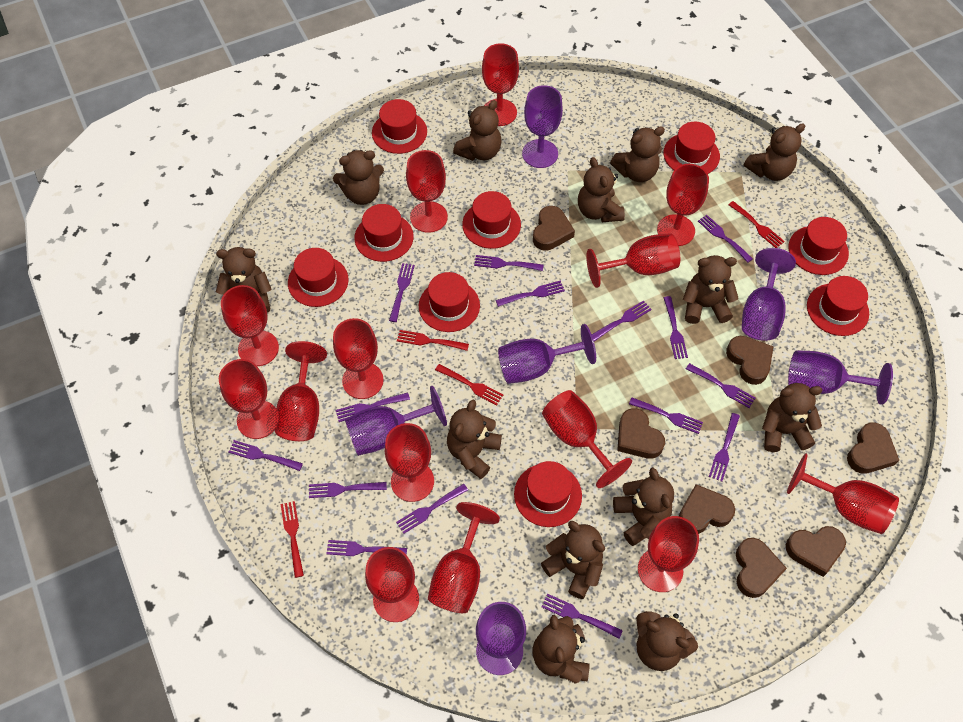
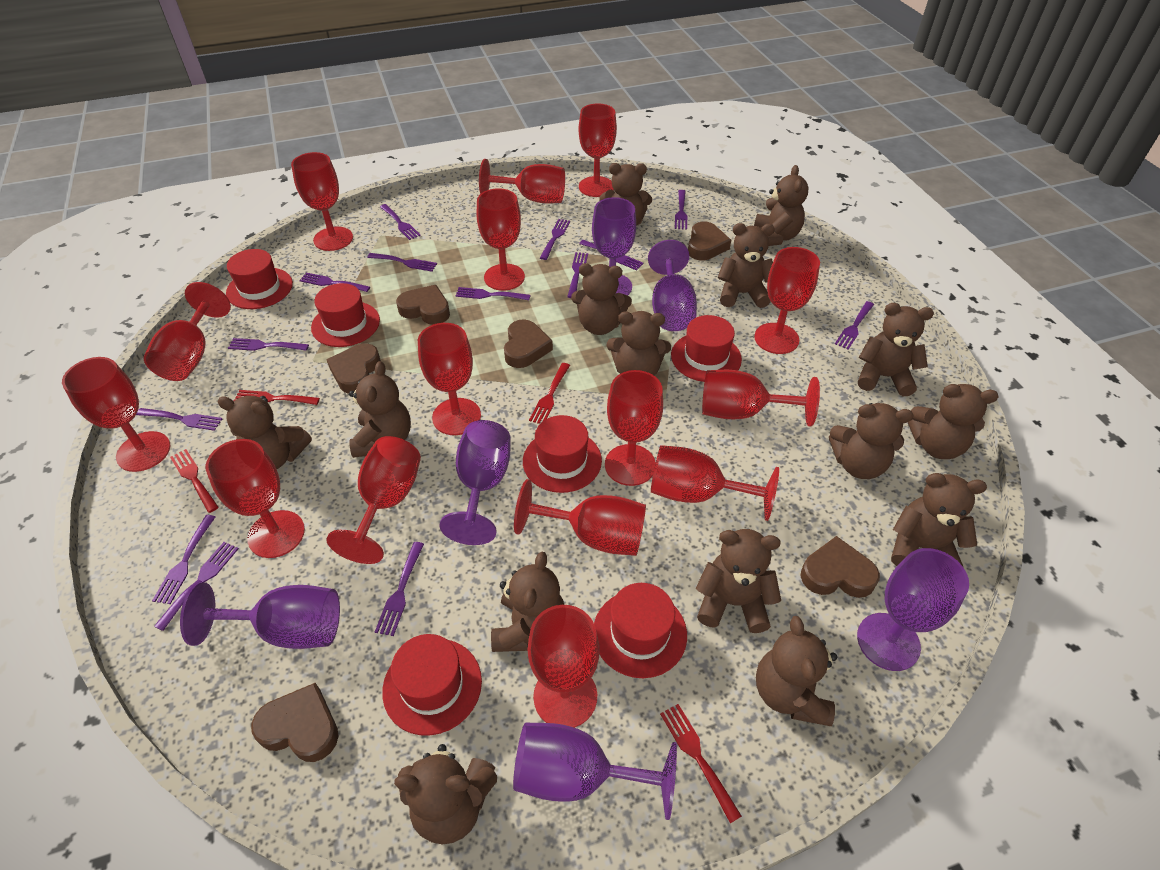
brown heart: 7 -> 6
brown teddy bear: 13 -> 15
purple fork: 15 -> 14
red goblet: 14 -> 15
red hat: 9 -> 6

